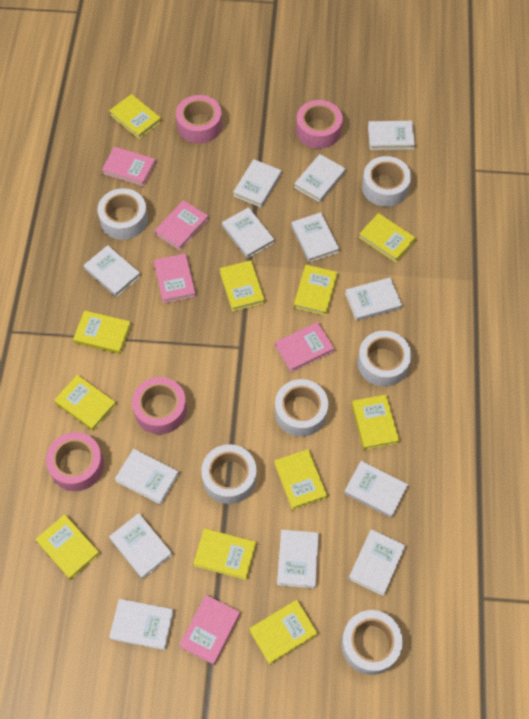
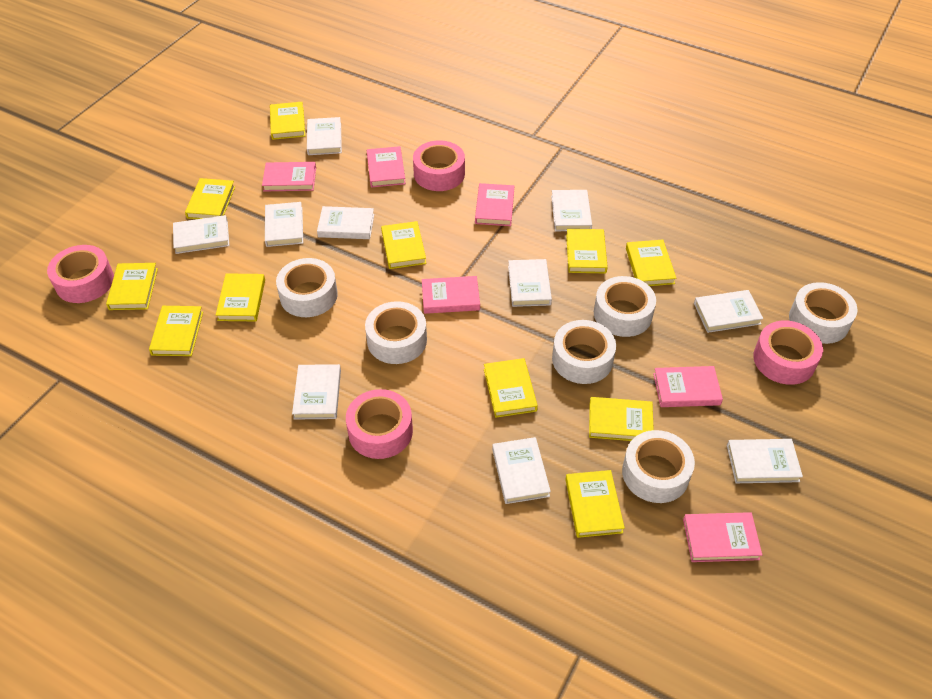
pink book: 5 -> 6
white book: 13 -> 10

